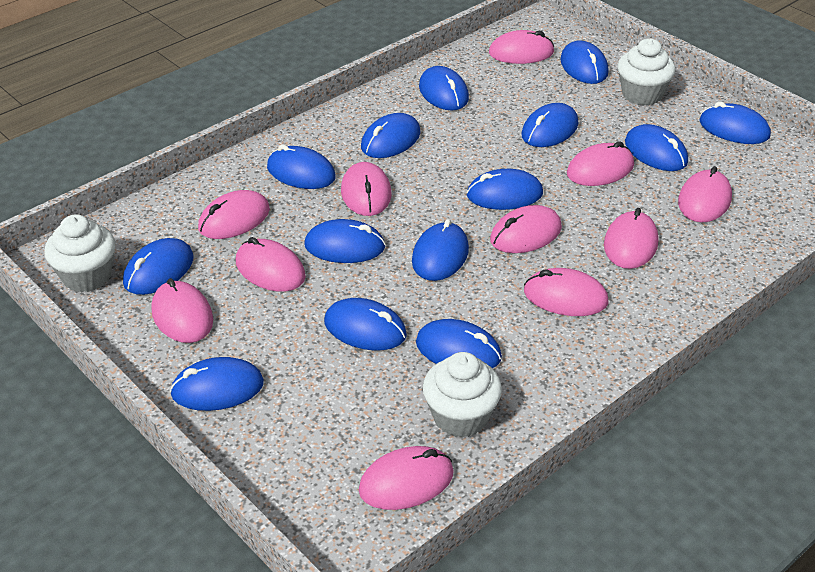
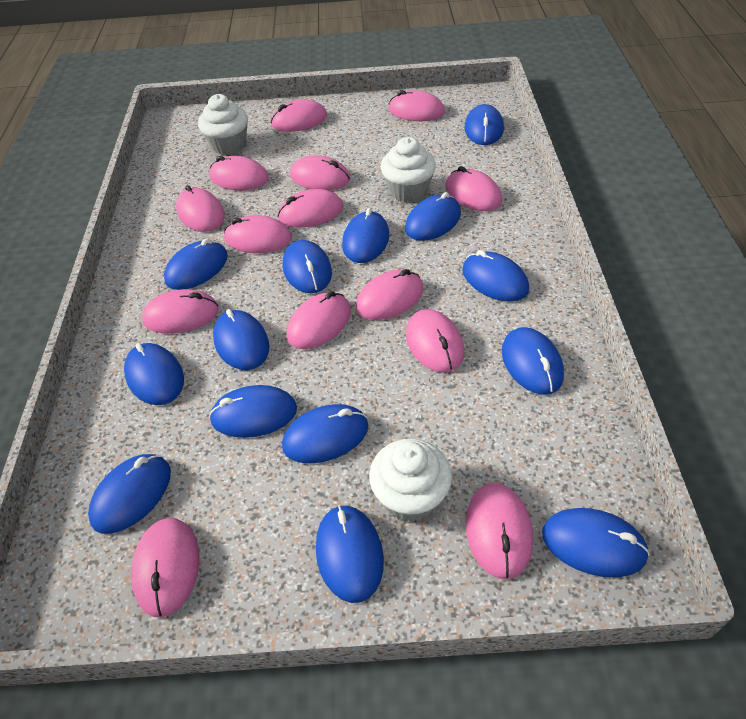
pink mouse: 11 -> 14

